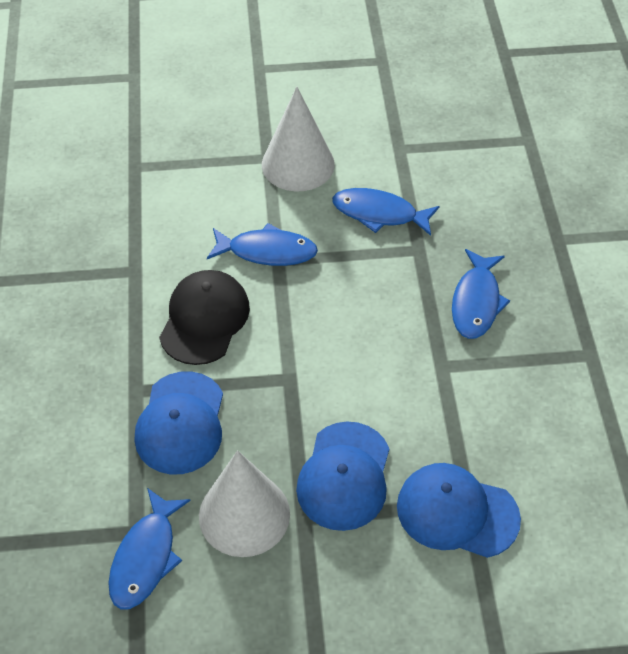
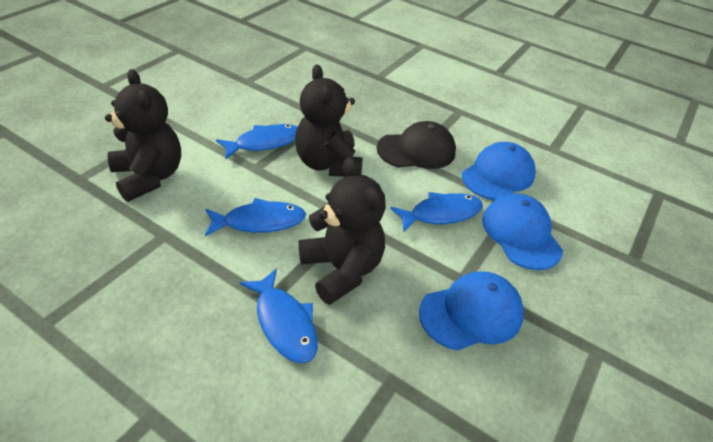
black teddy bear: 0 -> 3
white cone: 2 -> 0

